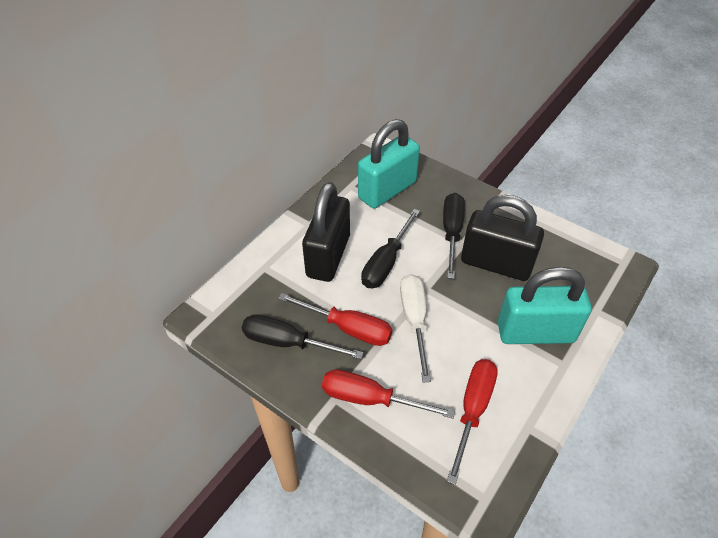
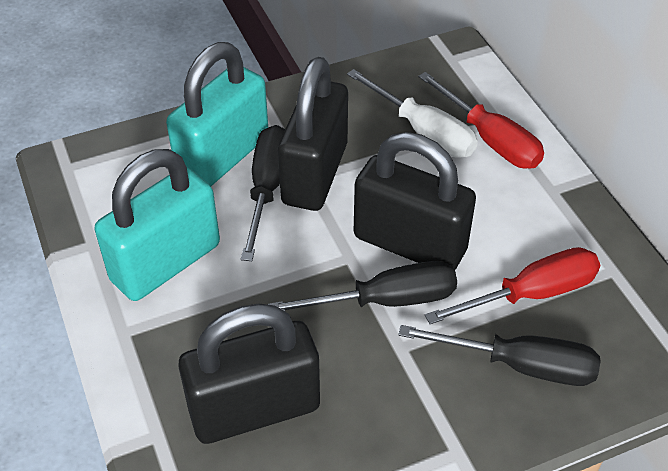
black padlock: 2 -> 3
red screwdriver: 3 -> 2

